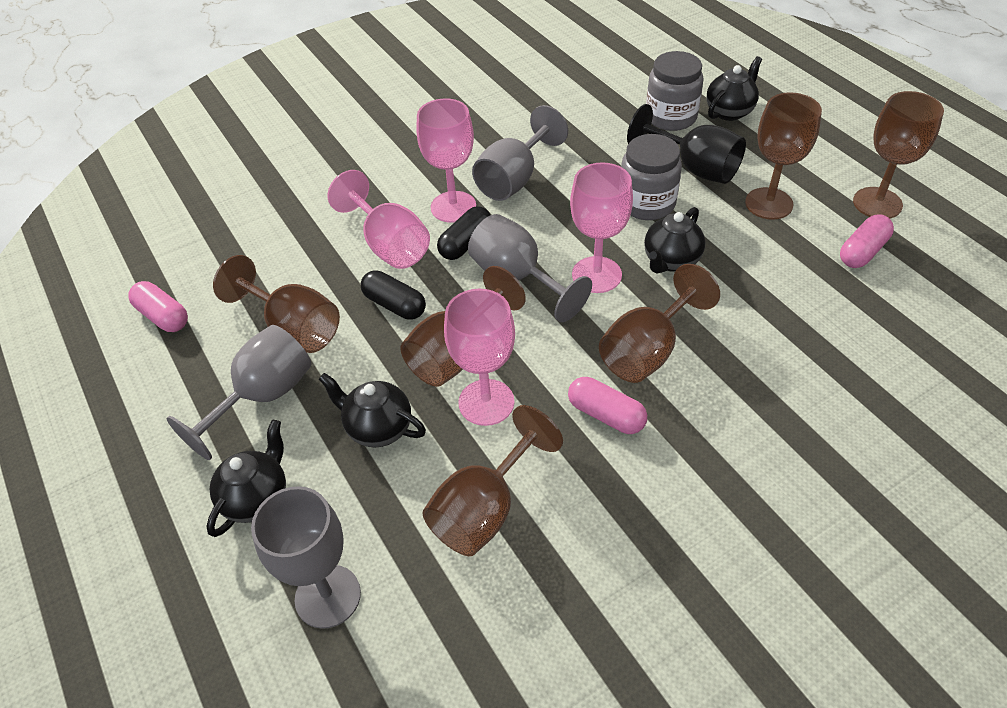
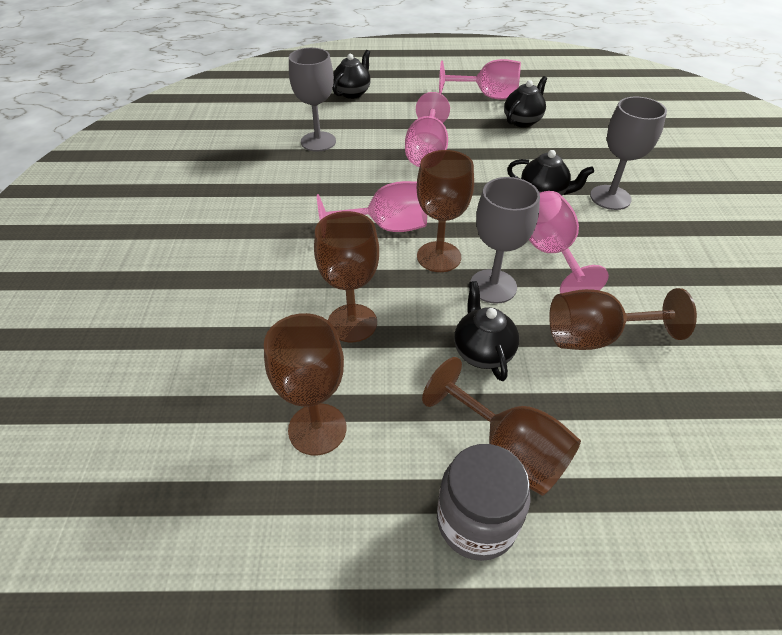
black capsule: 2 -> 0
black goblet: 1 -> 0
brown goblet: 6 -> 5
grey goblet: 4 -> 3
grey jar: 2 -> 1
pink capsule: 3 -> 0

